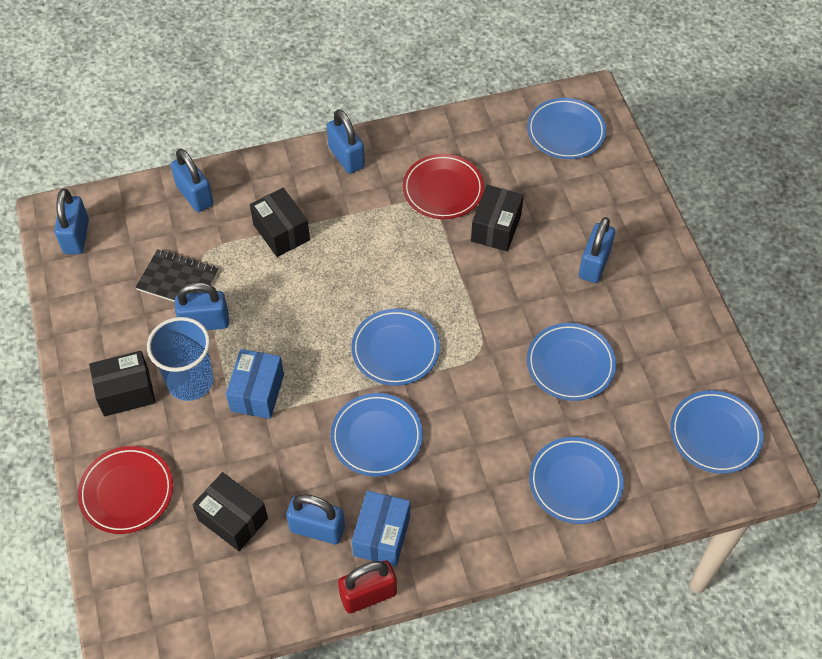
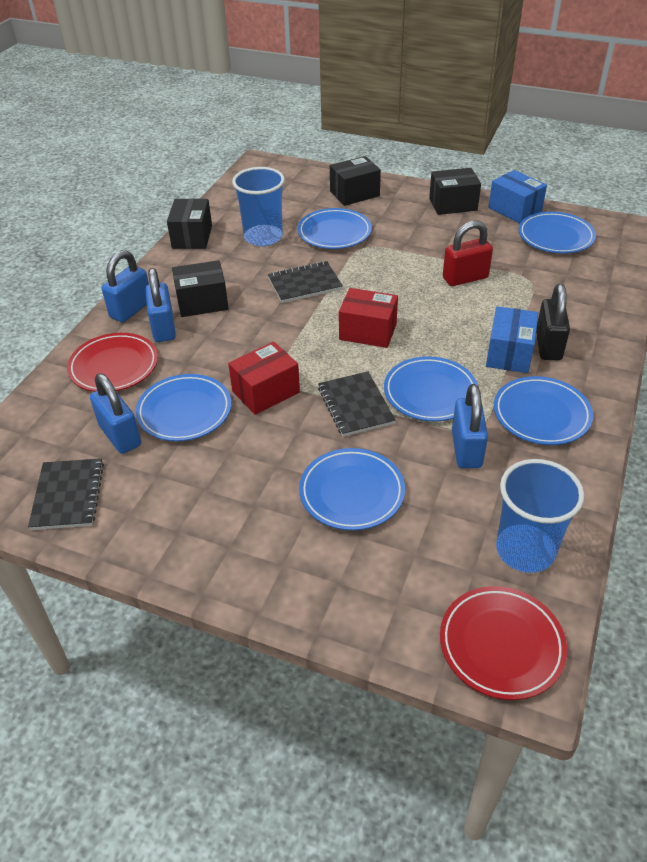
black notebook: 1 -> 3
black padlock: 0 -> 1
blue cup: 1 -> 2
blue padlock: 6 -> 4
red box: 0 -> 2

